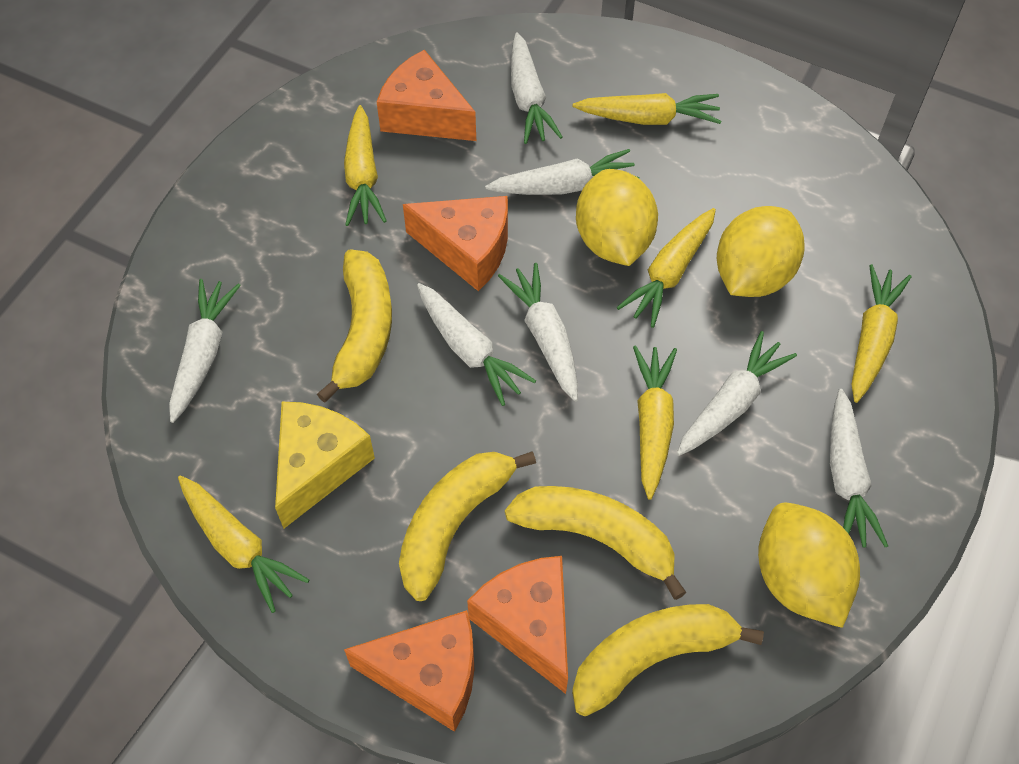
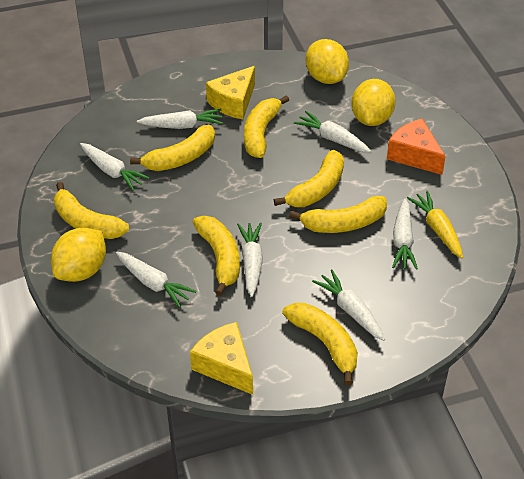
orange cheese: 4 -> 1
yellow banana: 4 -> 7
yellow carrot: 6 -> 1
yellow cheese: 1 -> 2

